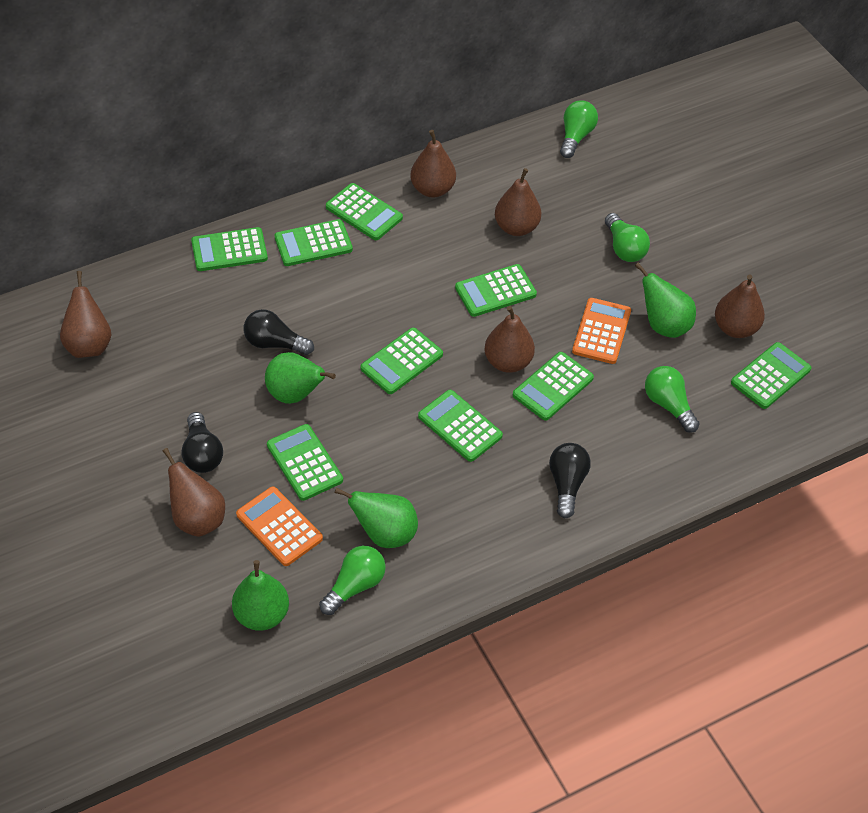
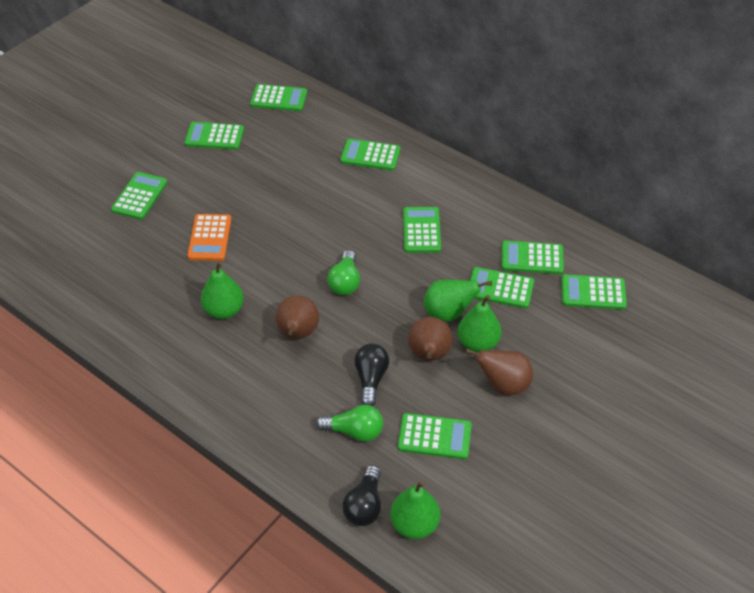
black light bulb: 3 -> 2
brown pear: 6 -> 3
green light bulb: 4 -> 2
orange calculator: 2 -> 1

